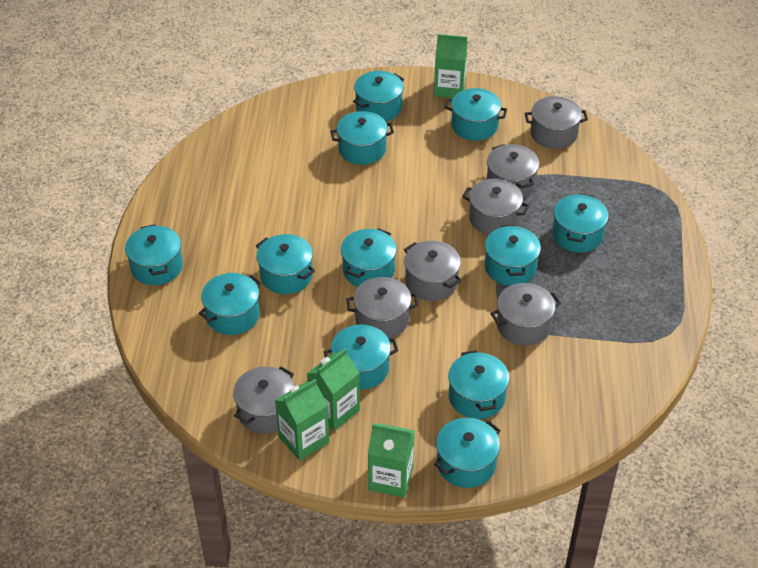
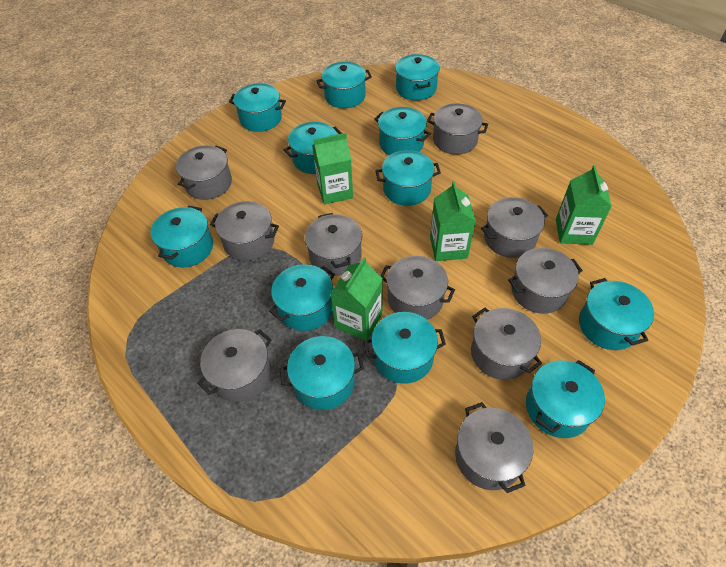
grey pot: 7 -> 10

